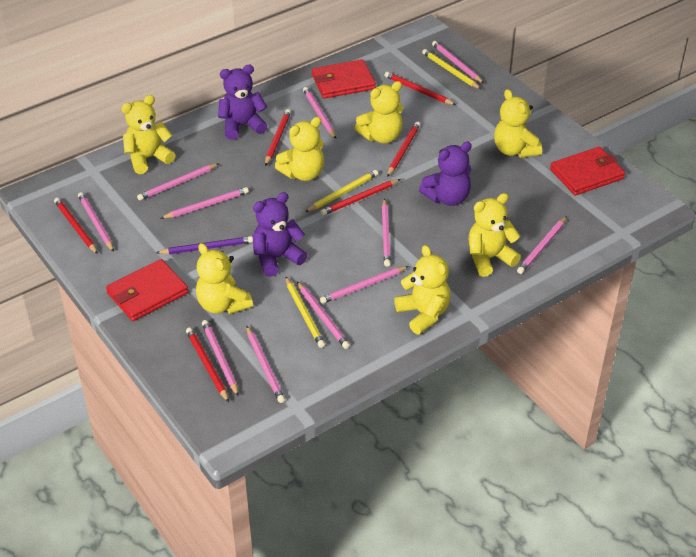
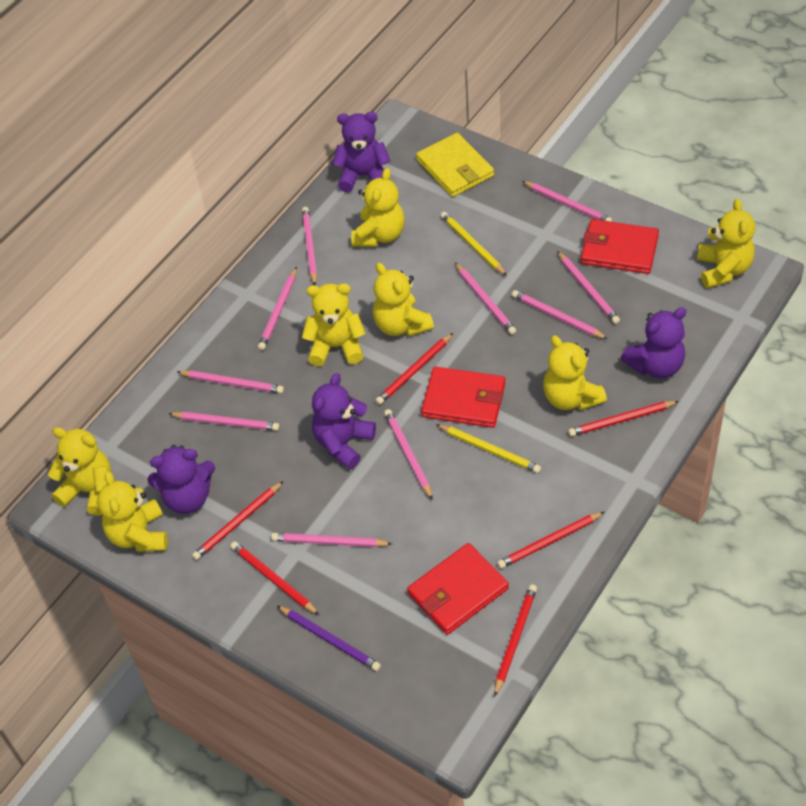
pink pencil: 11 -> 10
purple teddy bear: 3 -> 4
yellow pencil: 3 -> 2
yellow wallet: 0 -> 1

